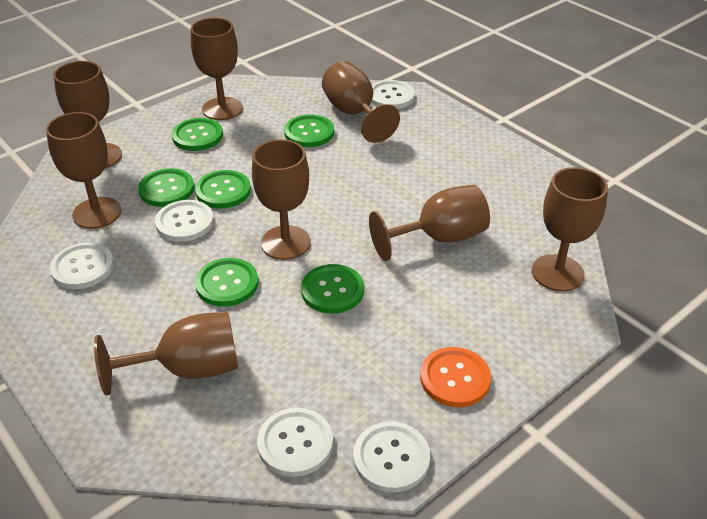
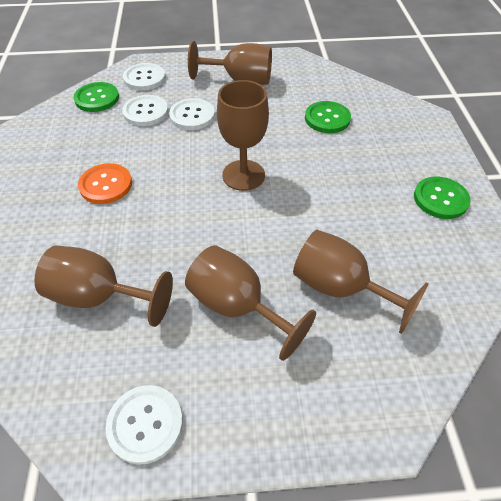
brown goblet: 8 -> 5
green button: 6 -> 3
white button: 5 -> 4

